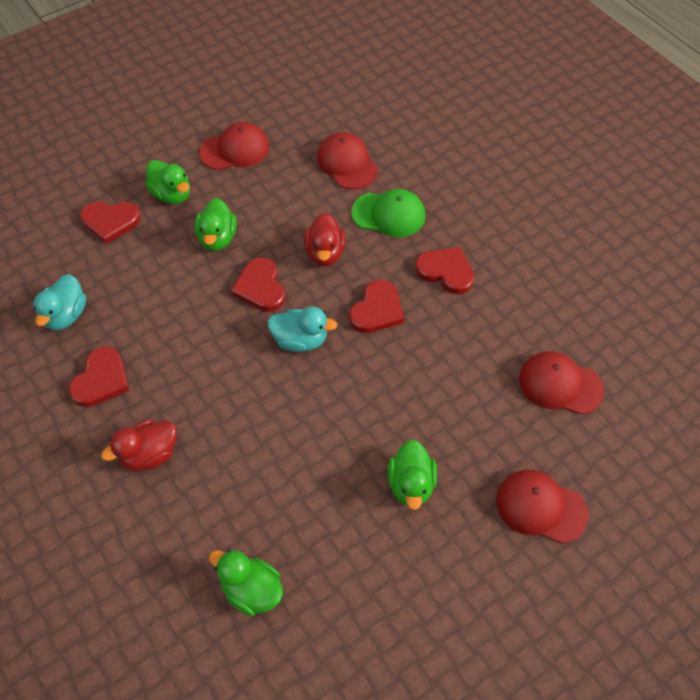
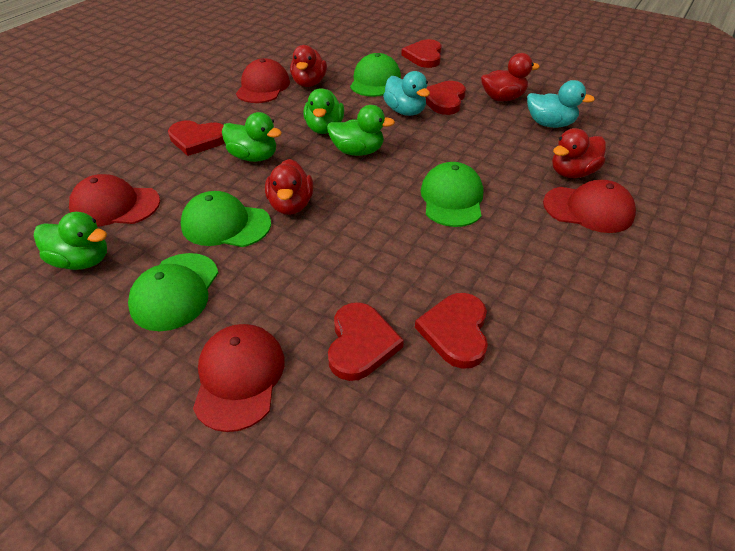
green cap: 1 -> 4
red duck: 2 -> 4

